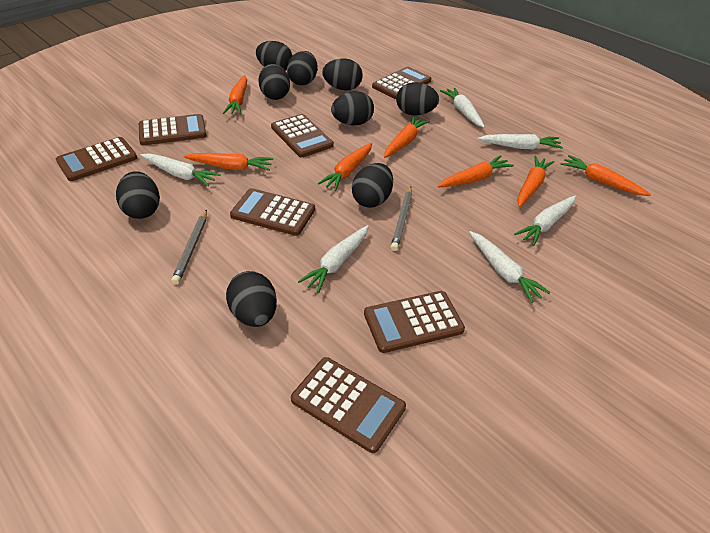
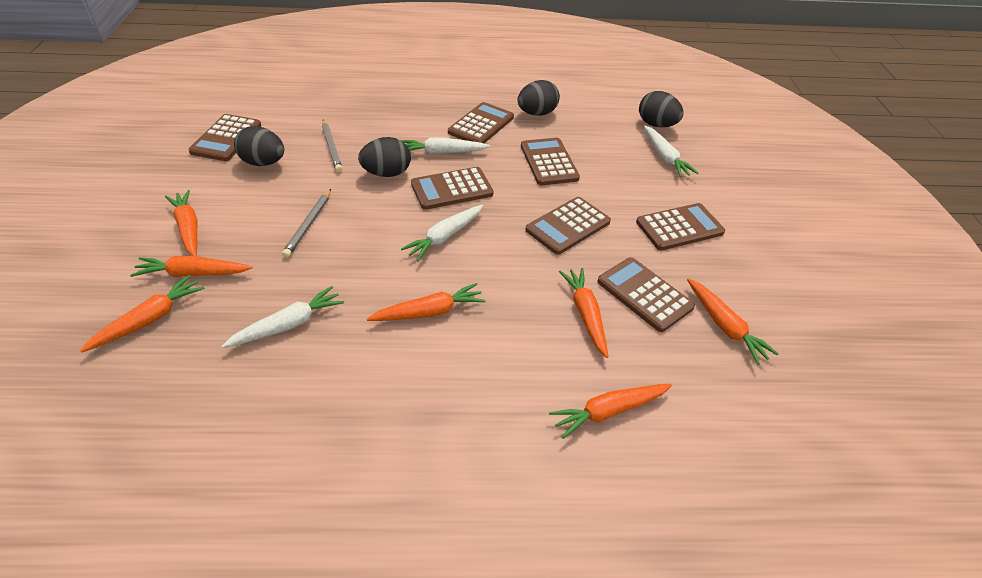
black egg: 9 -> 4
white carrot: 6 -> 4

